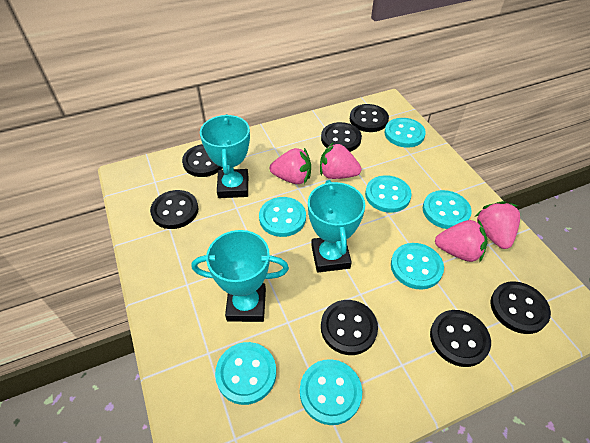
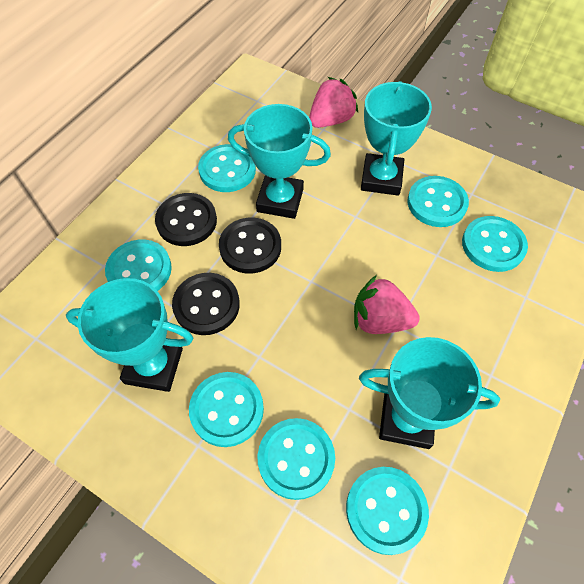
black button: 7 -> 3
pink strawberry: 4 -> 2
turquoise trophy: 3 -> 4

